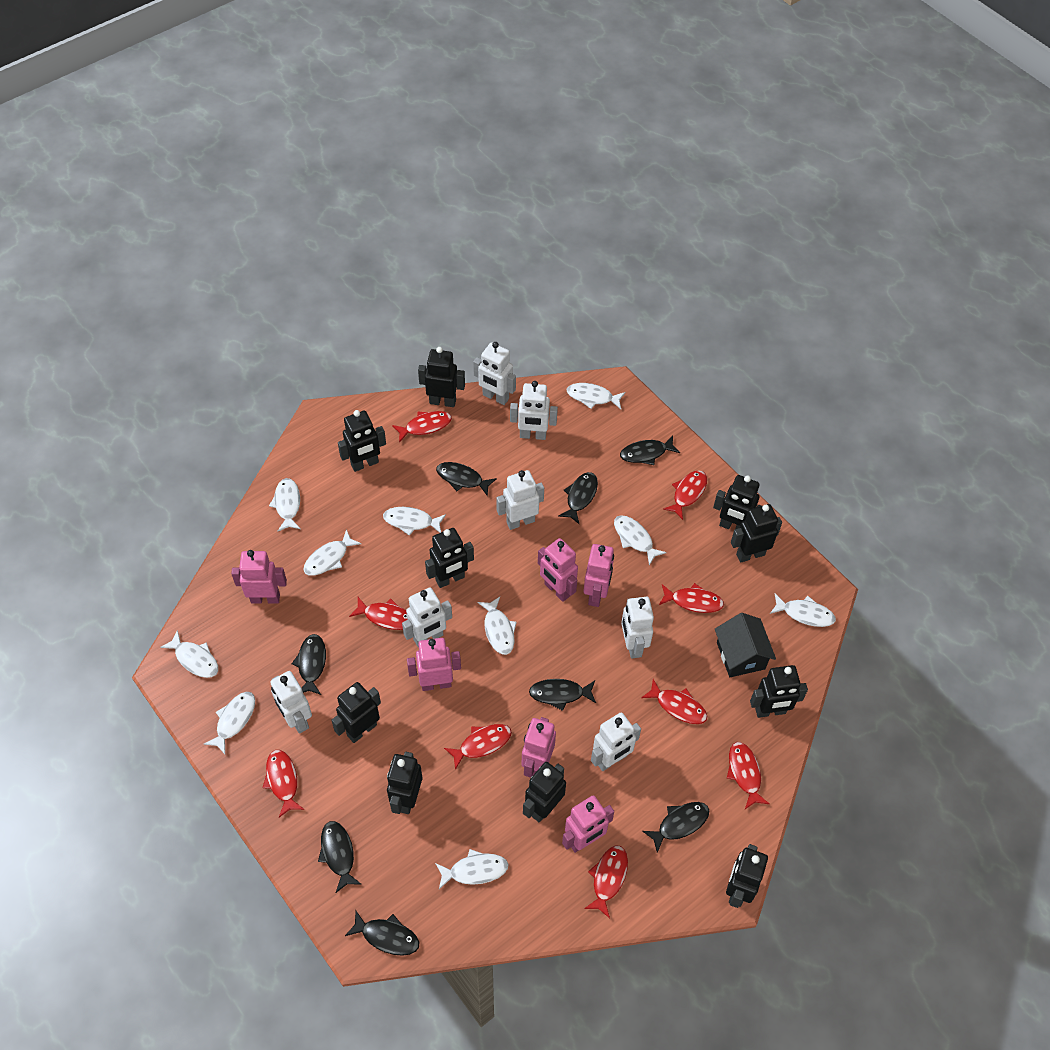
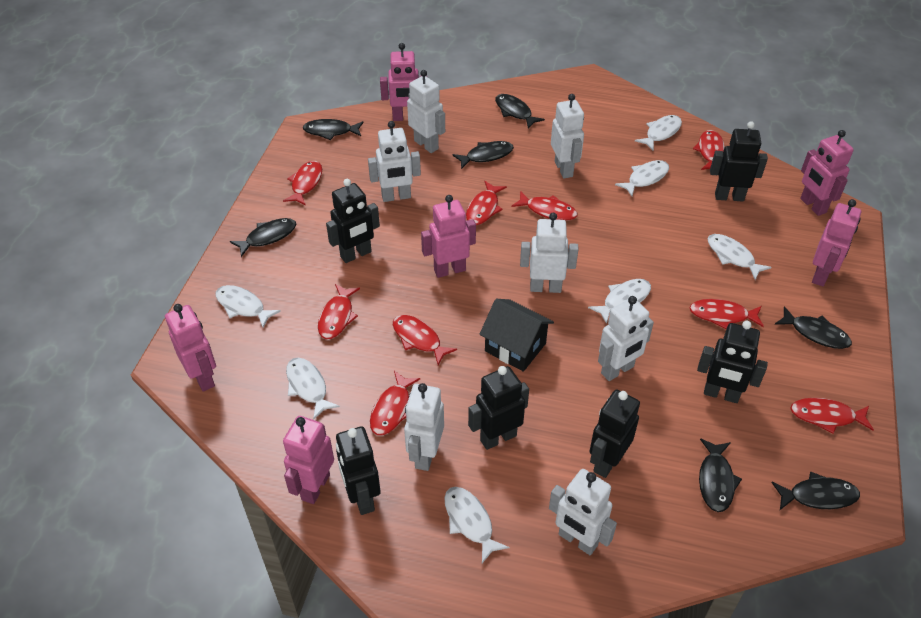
black fish: 8 -> 7
black robot: 10 -> 6
white fish: 10 -> 7

